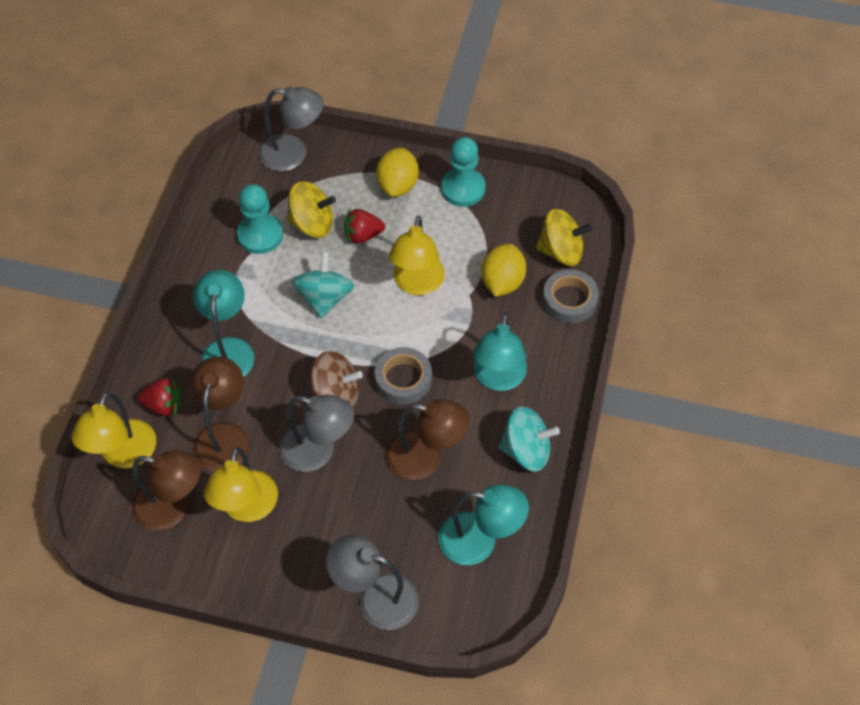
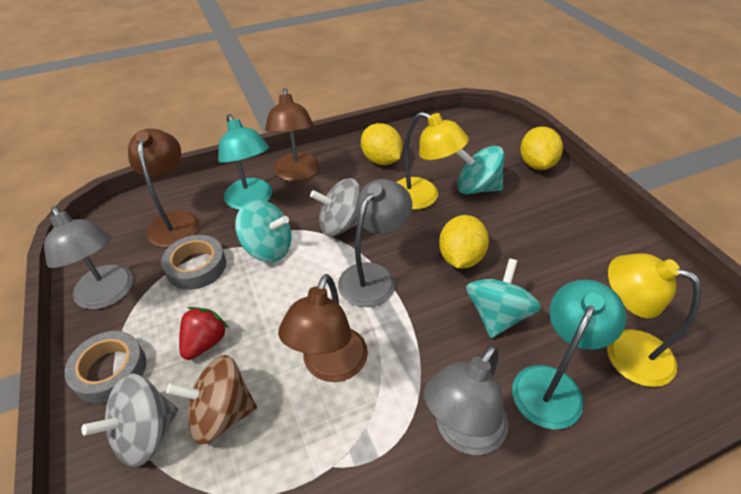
grey spinning top: 0 -> 2
red strawberry: 2 -> 1
turquoise lamp: 3 -> 2
turquoise pawn: 2 -> 0
turquoise spinning top: 2 -> 3
yellow lamp: 3 -> 2
yellow lemon: 2 -> 3
yellow spinning top: 2 -> 0

